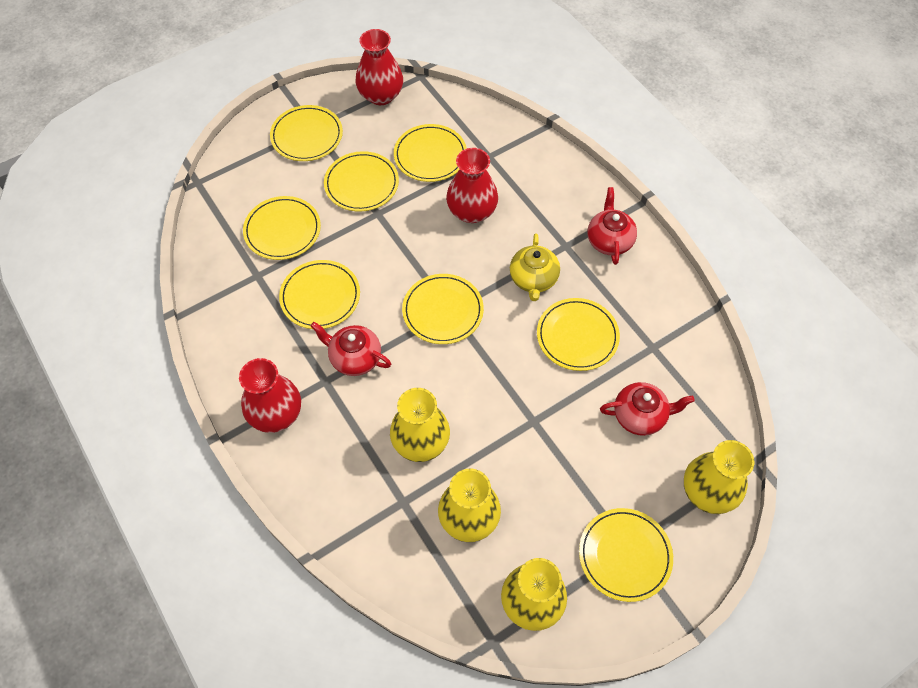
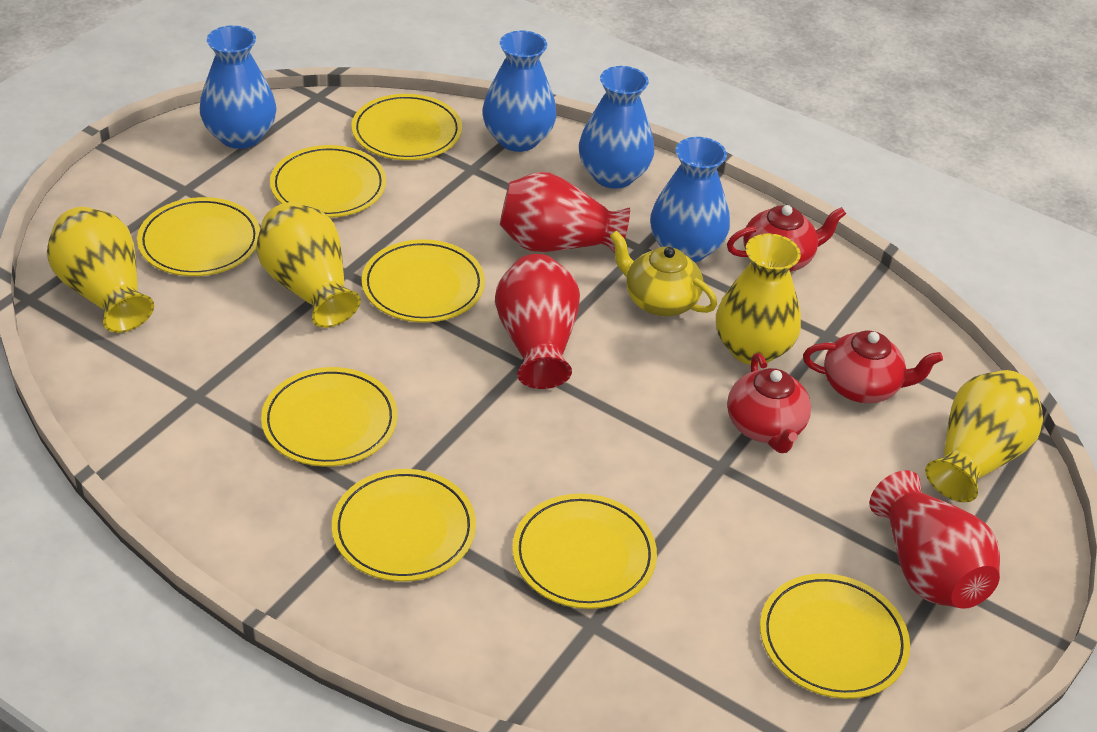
blue vase: 0 -> 4

